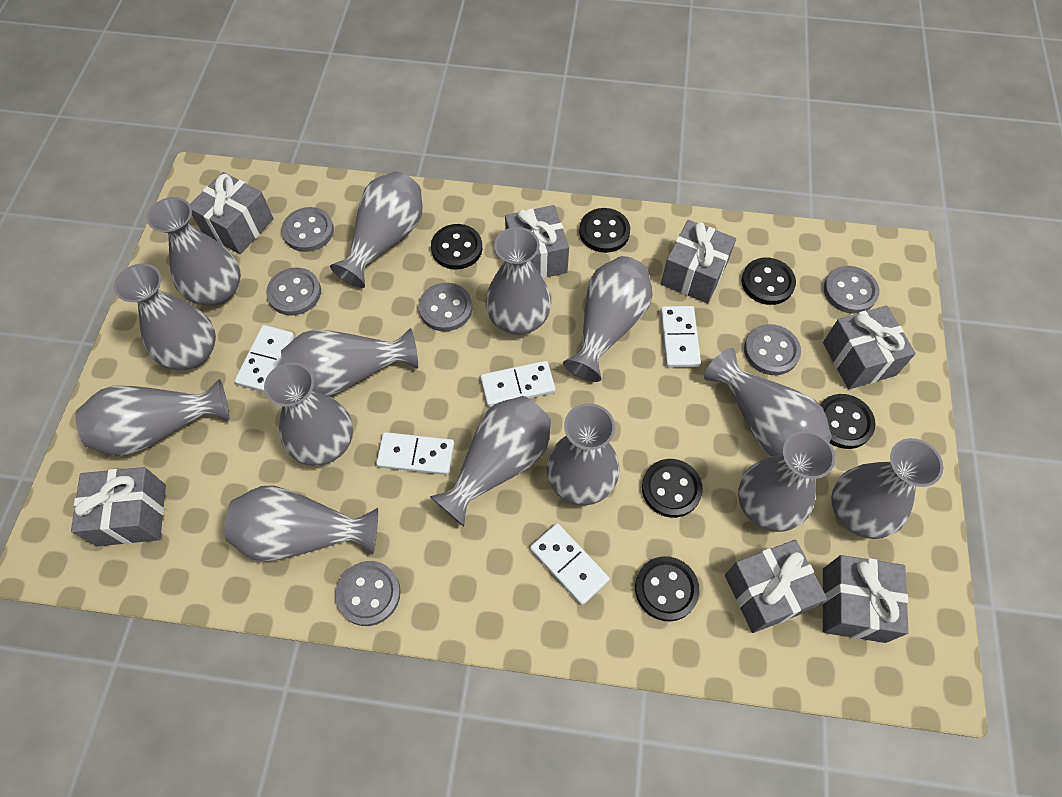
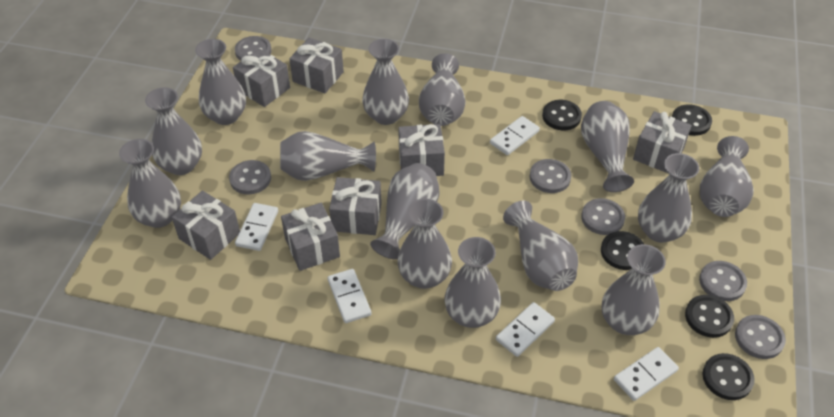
black button: 6 -> 5

